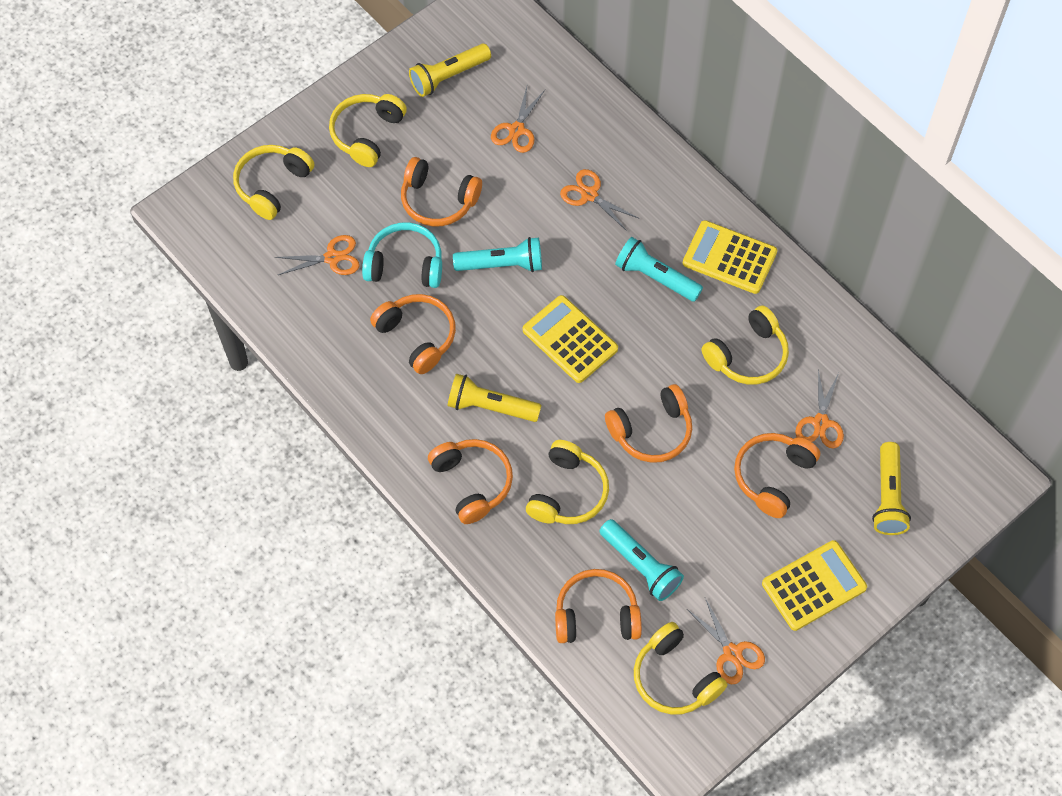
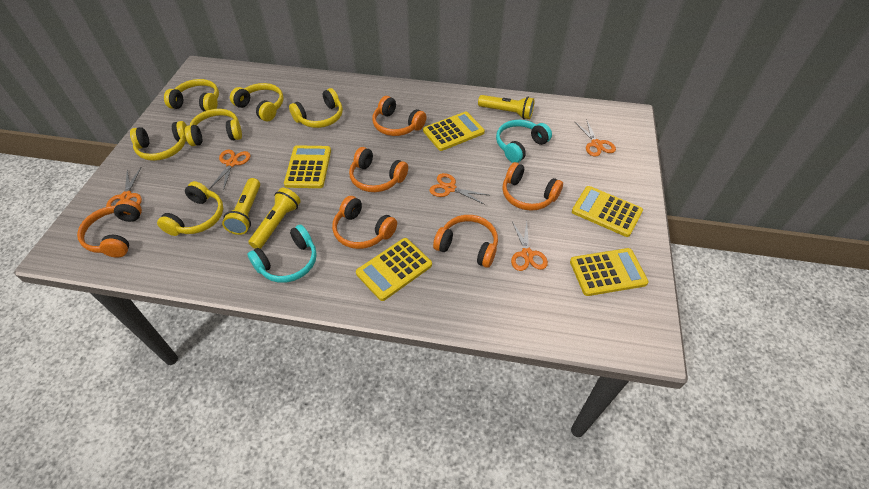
turquoise flashlight: 3 -> 0
turquoise headphones: 1 -> 2
yellow calculator: 3 -> 5
yellow headphones: 5 -> 6

